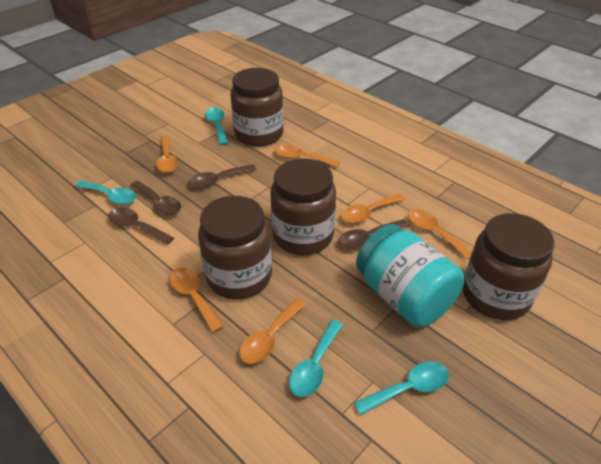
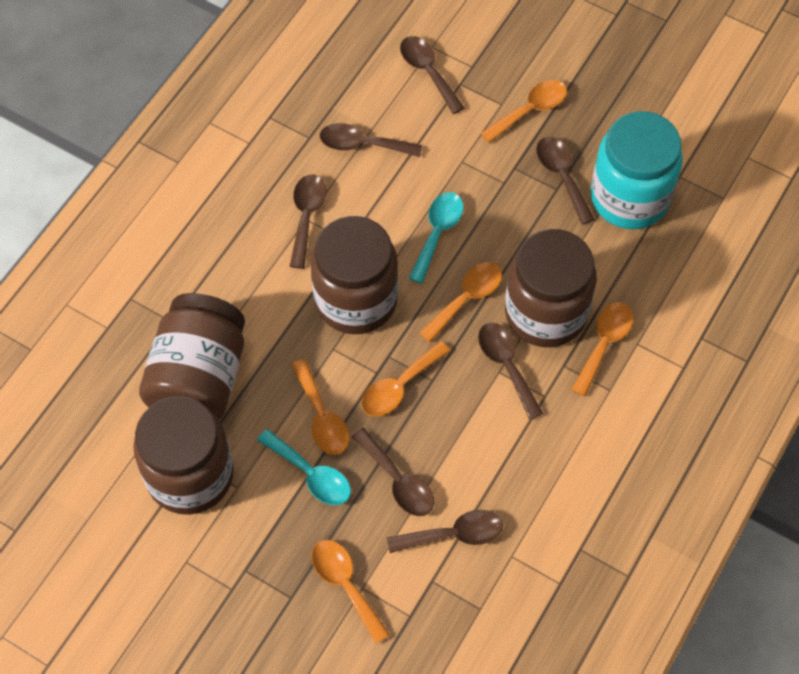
brown spoon: 4 -> 7
turquoise spoon: 4 -> 2

